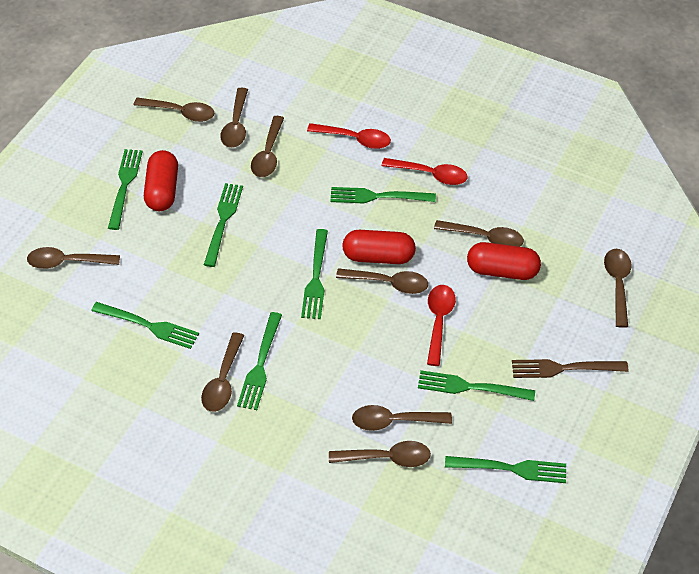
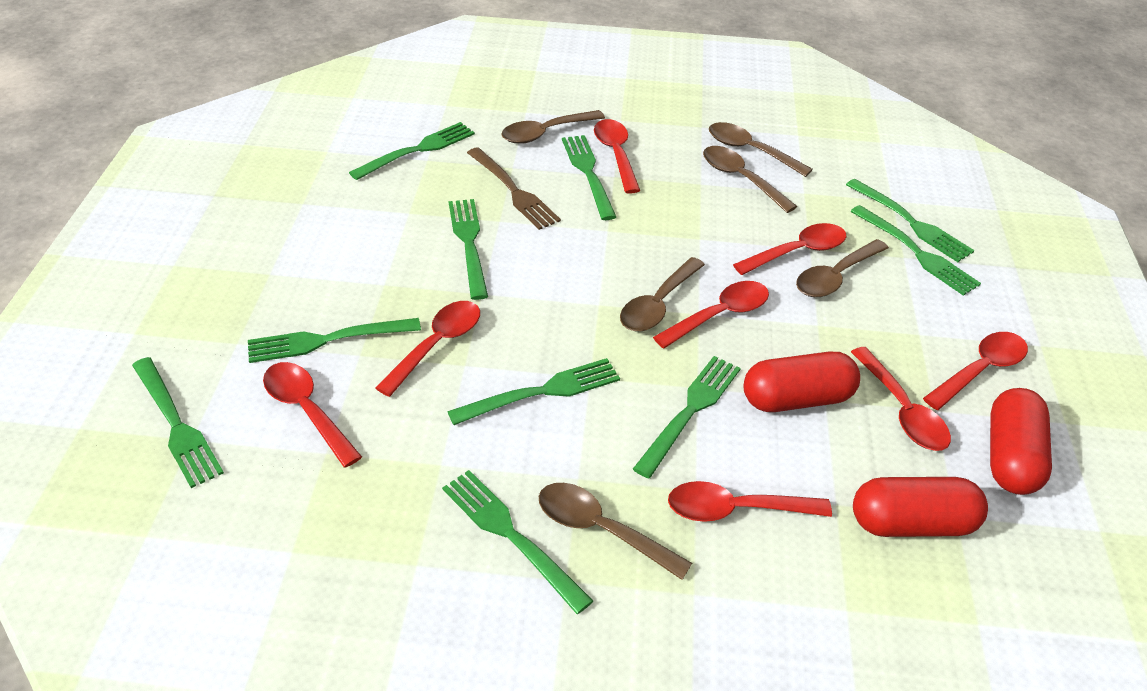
brown spoon: 10 -> 6
green fork: 8 -> 10
red spoon: 3 -> 8

